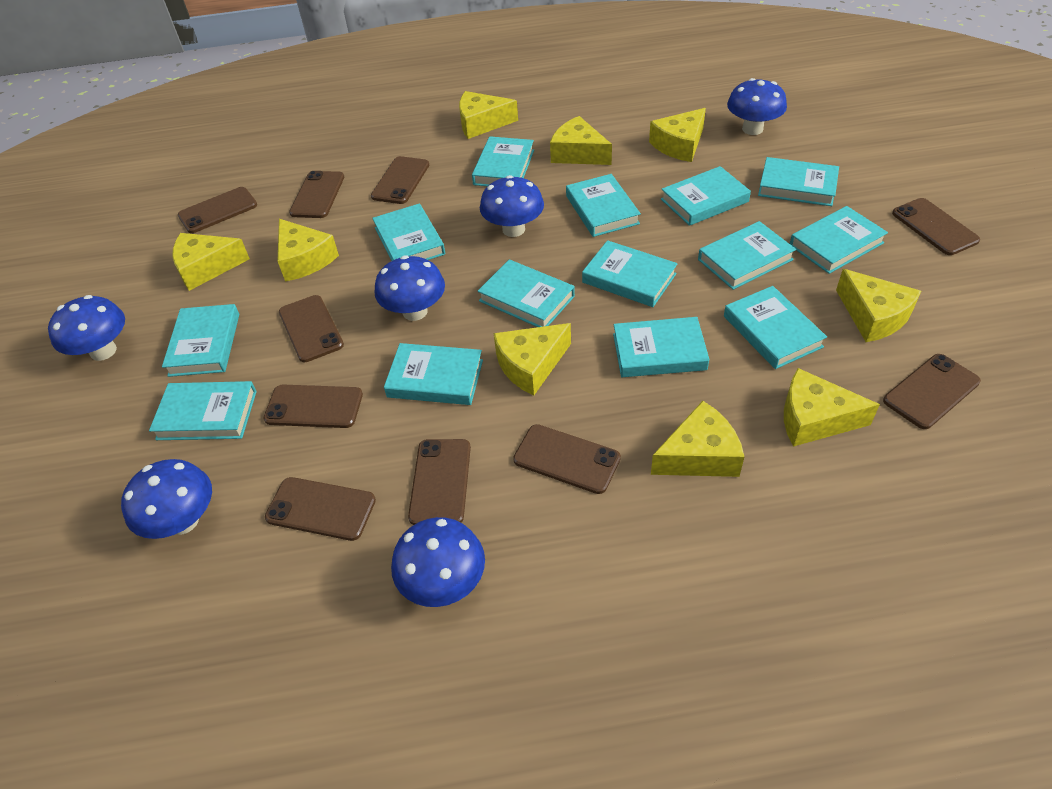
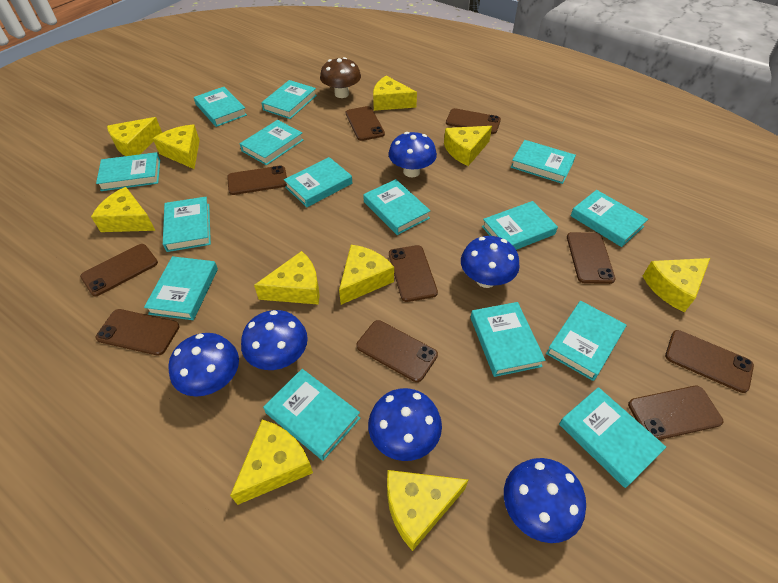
brown mushroom: 0 -> 1
turquoise book: 14 -> 15
yellow cheese: 9 -> 10

